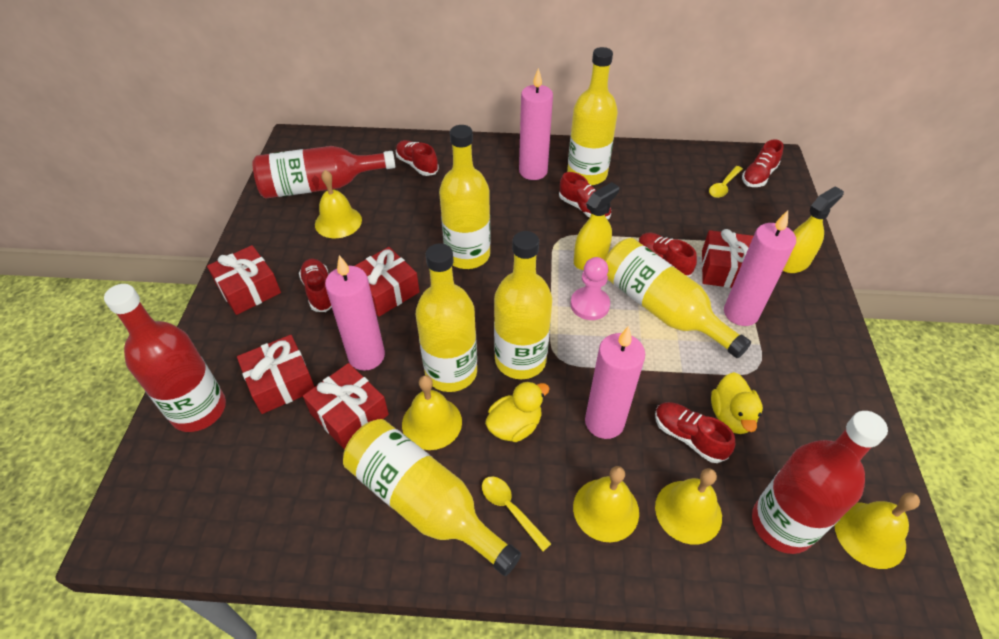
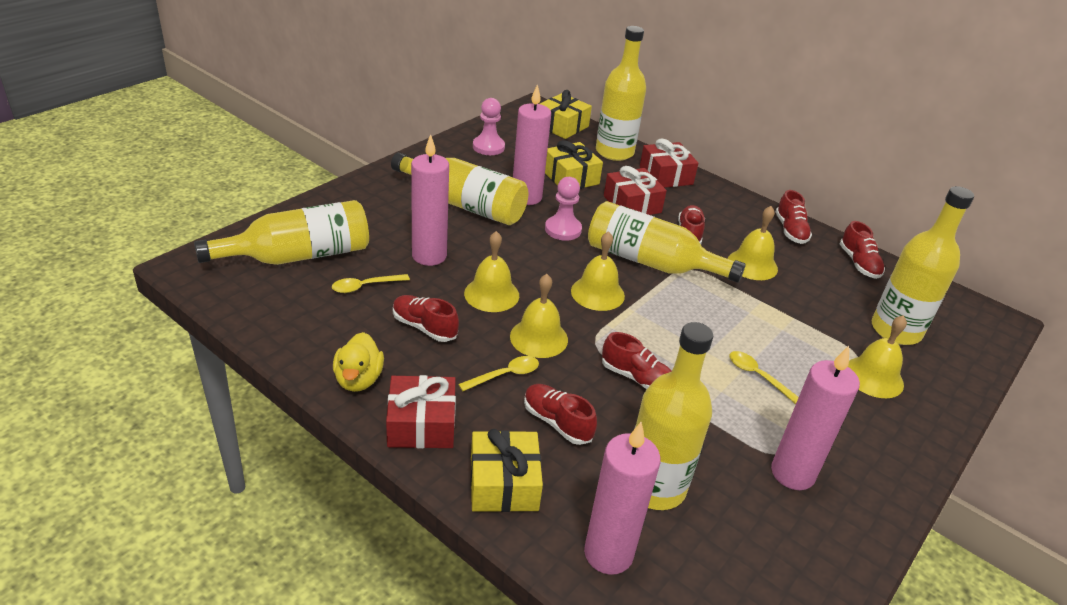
pink pawn: 1 -> 2
red bottle: 3 -> 0
red gift: 5 -> 3
yellow duck: 2 -> 1
yellow gift: 0 -> 3
yellow spoon: 2 -> 3
yellow spray bottle: 2 -> 0

